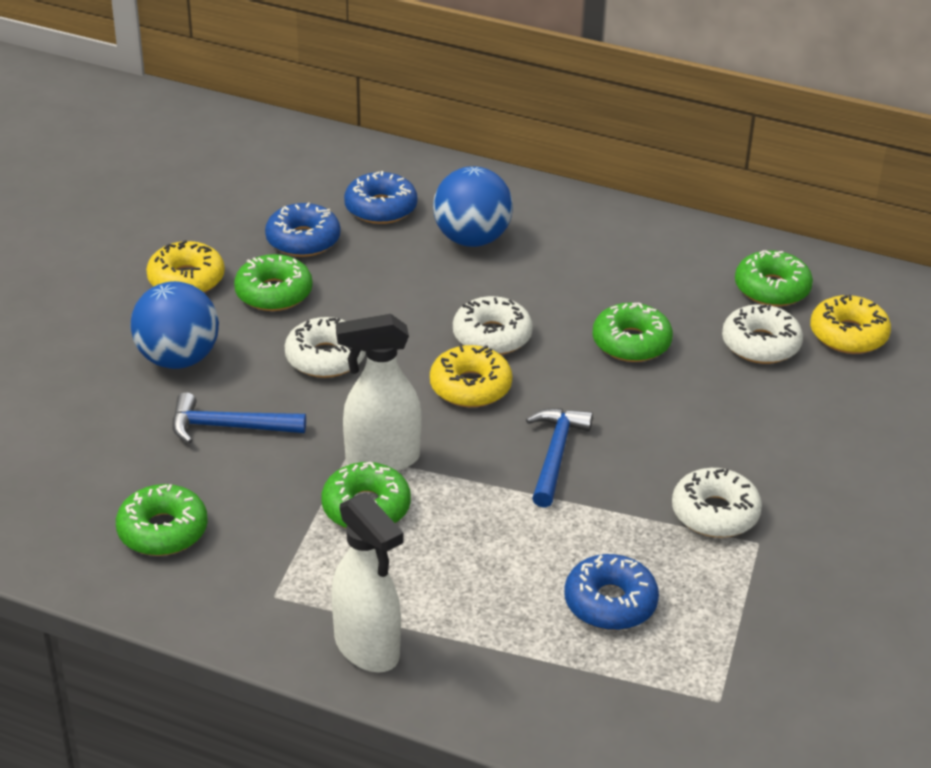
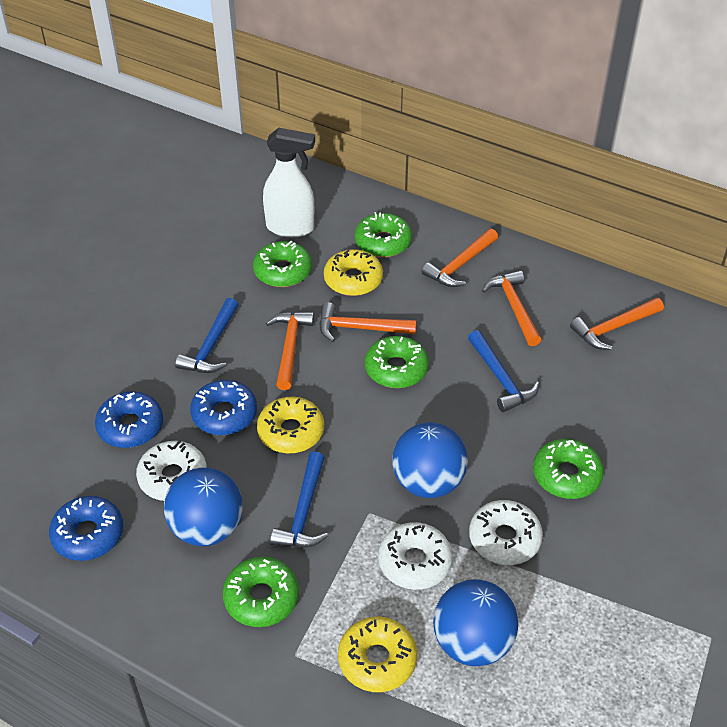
blue ball: 2 -> 3
blue hammer: 2 -> 3
orange hammer: 0 -> 5
white donut: 4 -> 3
white spray bottle: 2 -> 1

